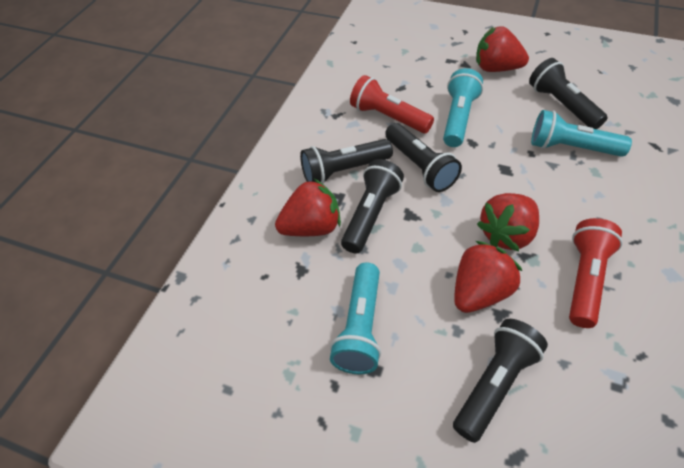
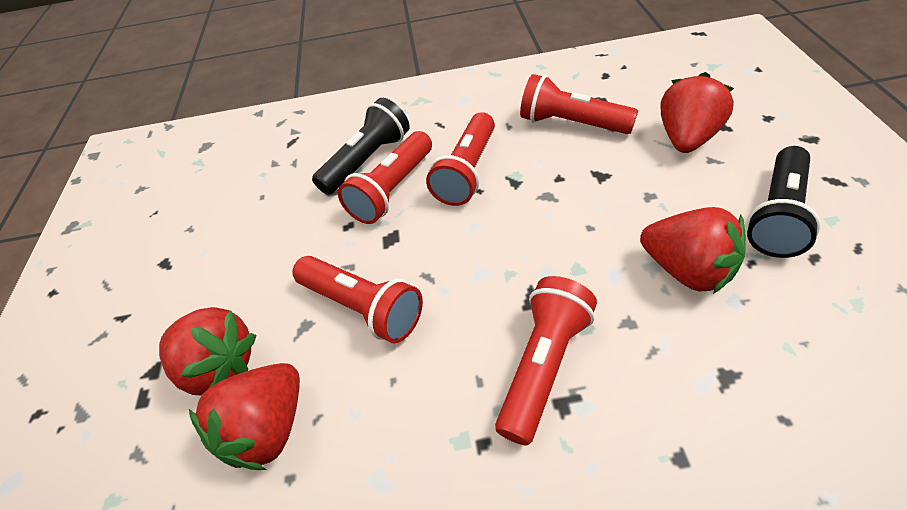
black flashlight: 5 -> 2
red flashlight: 2 -> 5
turquoise flashlight: 3 -> 0

